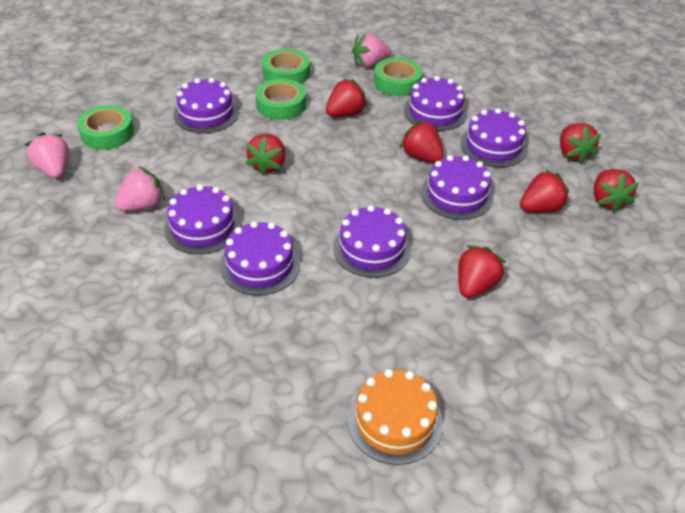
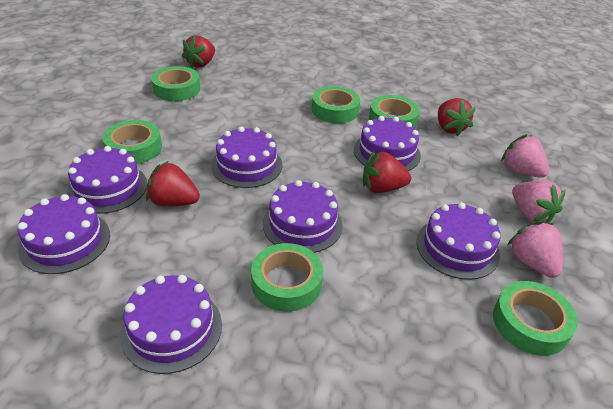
green tape: 4 -> 6
orange cake: 1 -> 0
red strawberry: 7 -> 4

